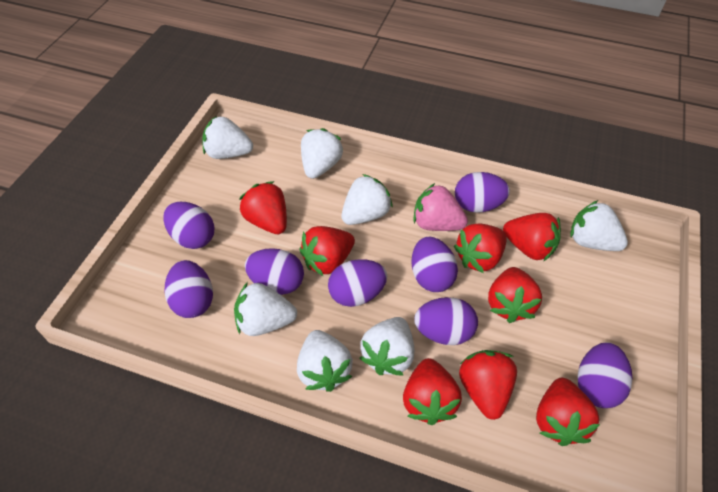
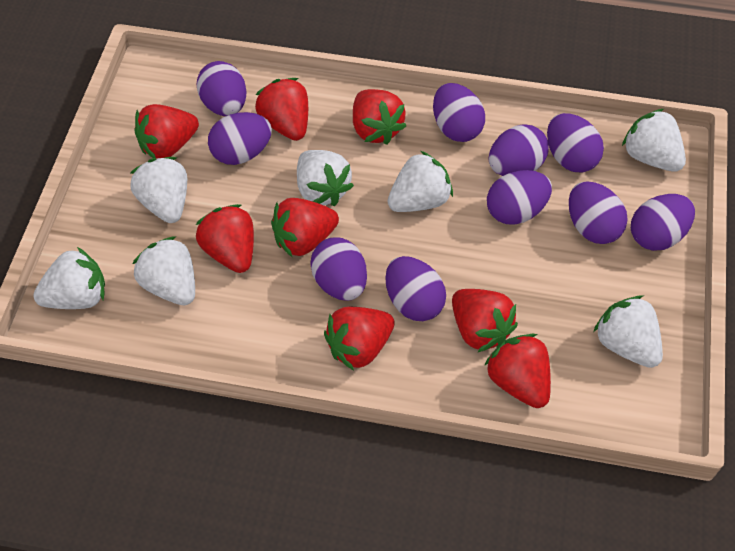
pink strawberry: 1 -> 0
purple egg: 8 -> 10

